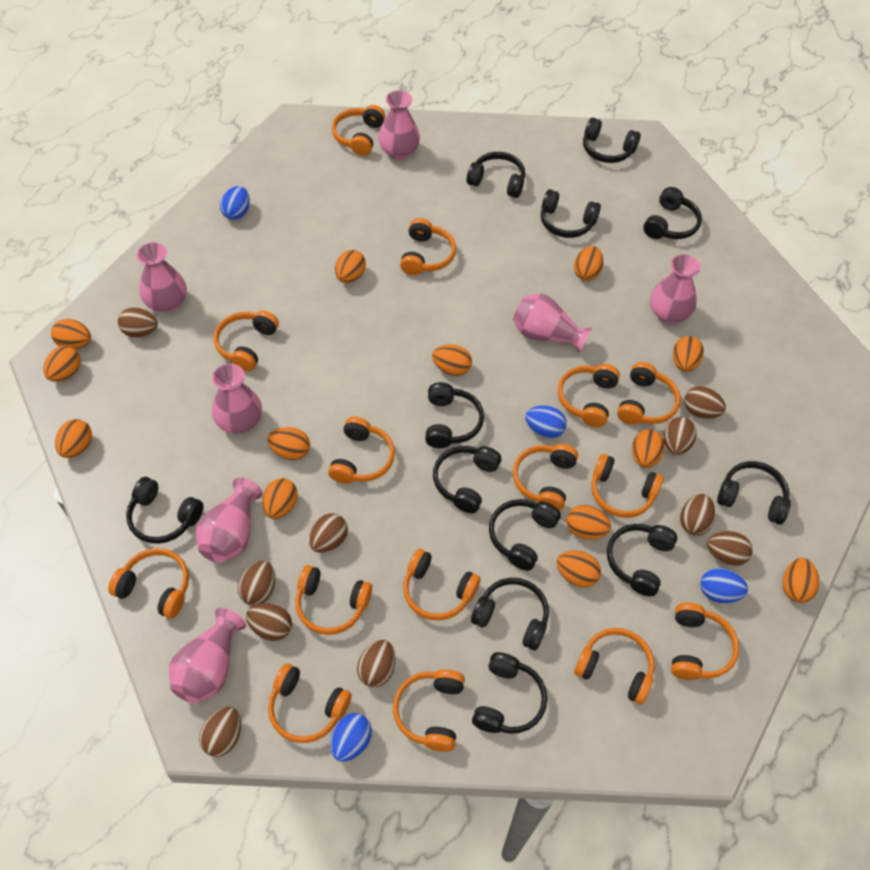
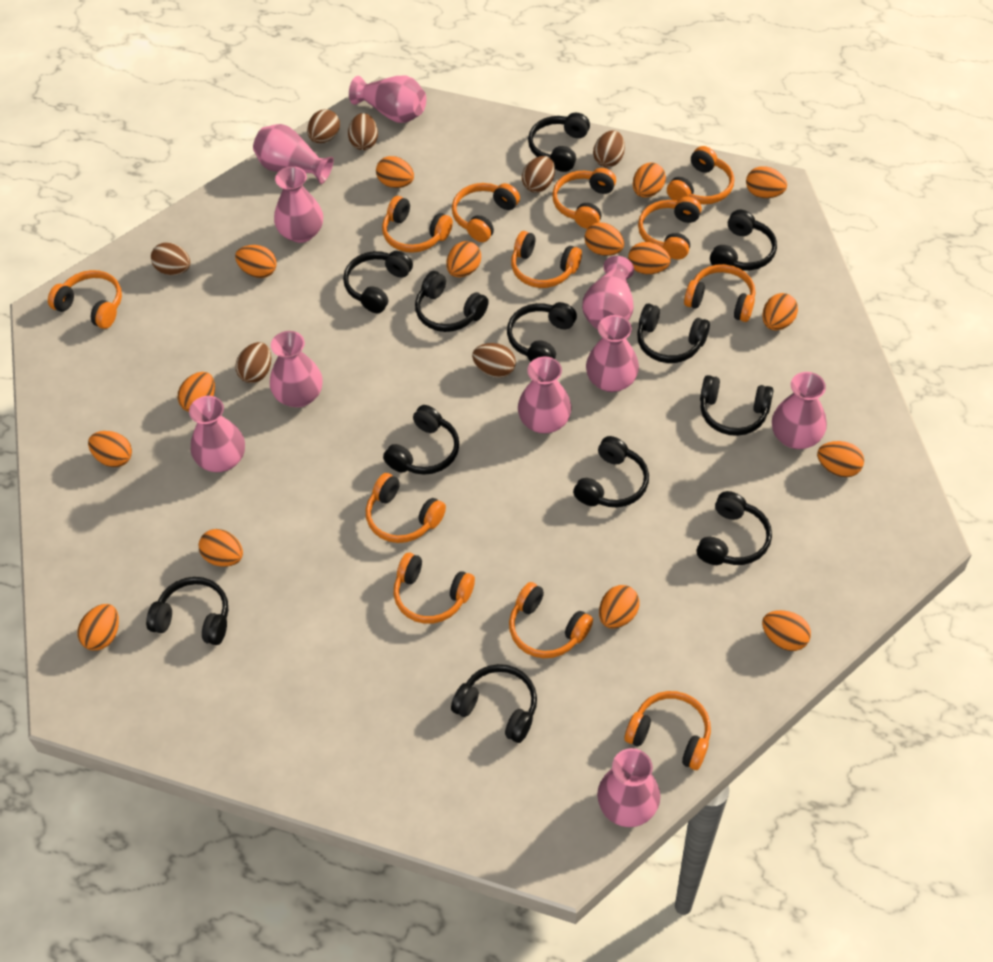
blue egg: 4 -> 0
brown egg: 10 -> 7
orange egg: 13 -> 15
orange headphones: 15 -> 12
pink vase: 7 -> 10

